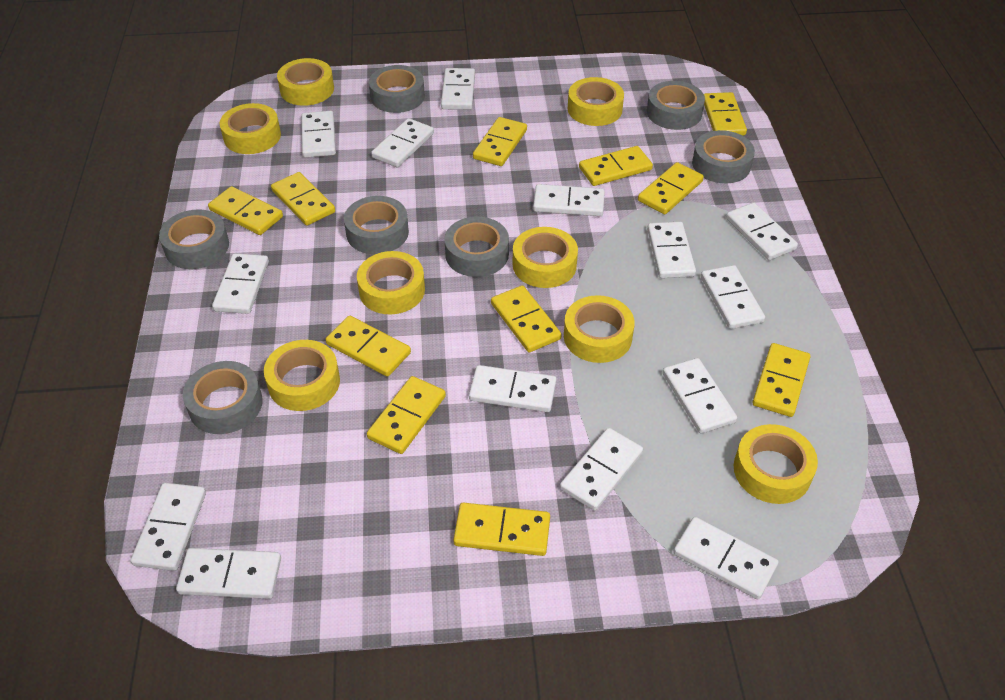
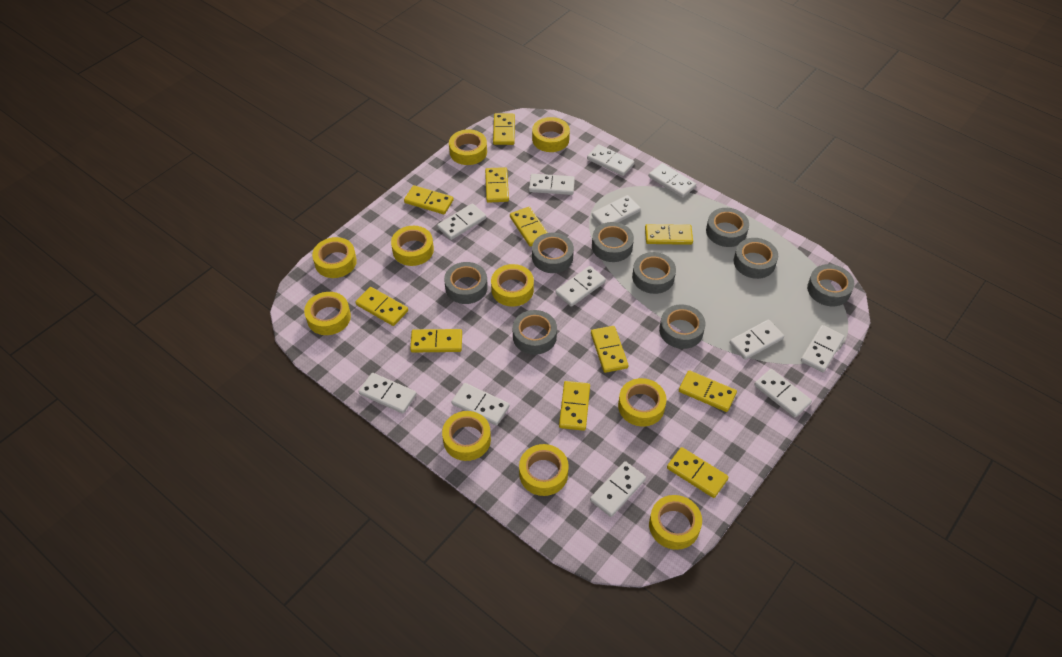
grey tape: 7 -> 9
white domino: 14 -> 12
yellow tape: 8 -> 10

